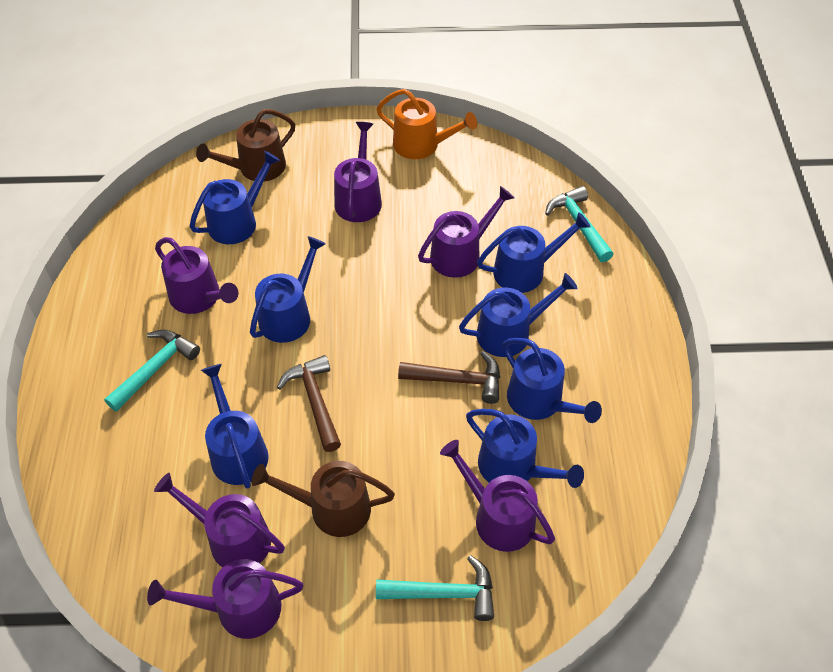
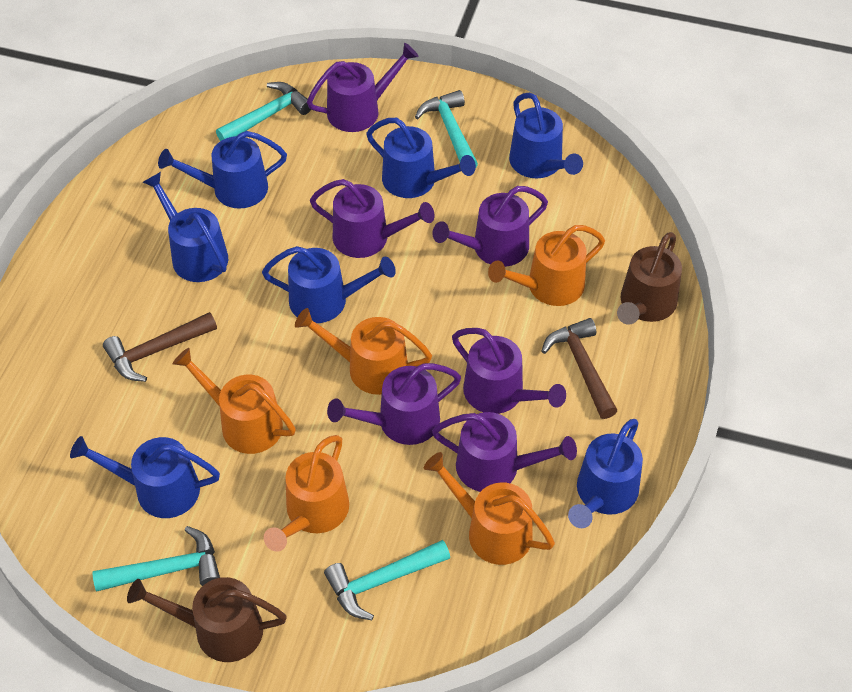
orange watering can: 1 -> 5
turquoise hammer: 3 -> 4

